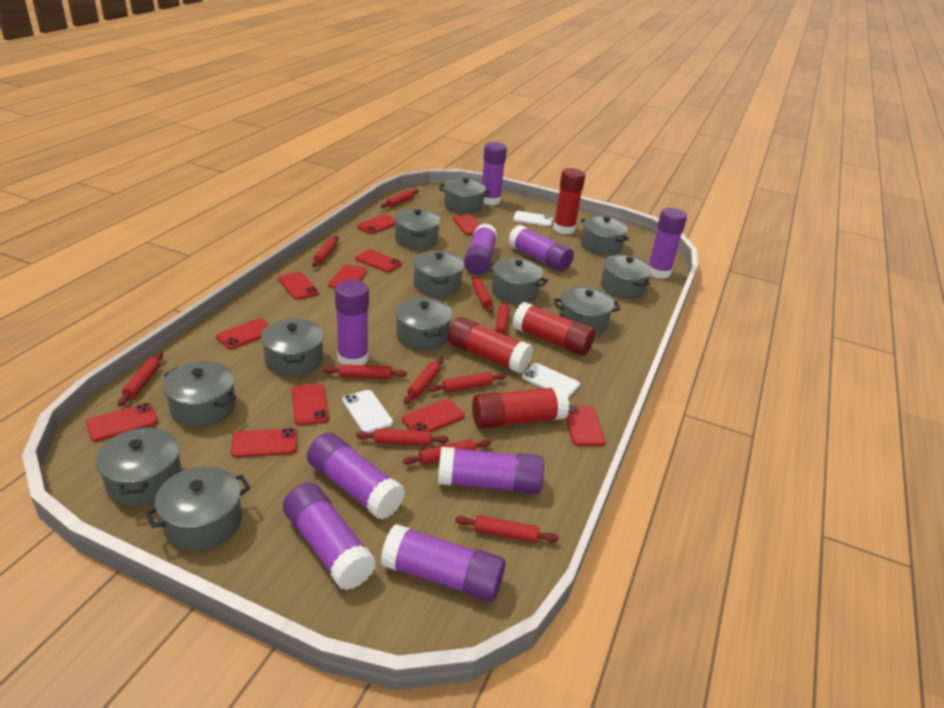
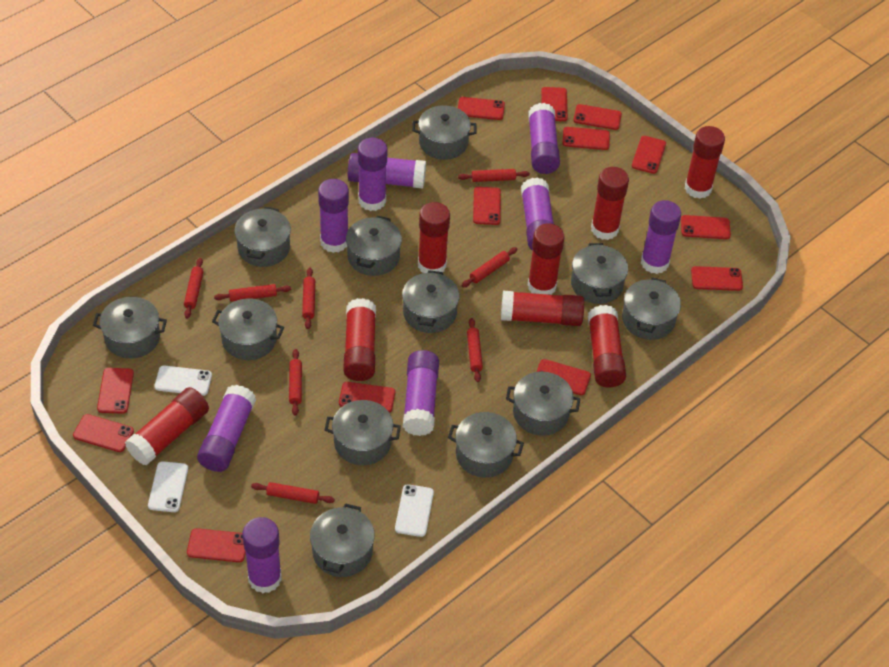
red glue stick: 4 -> 8
red phone: 11 -> 13
red rolling pin: 11 -> 8

